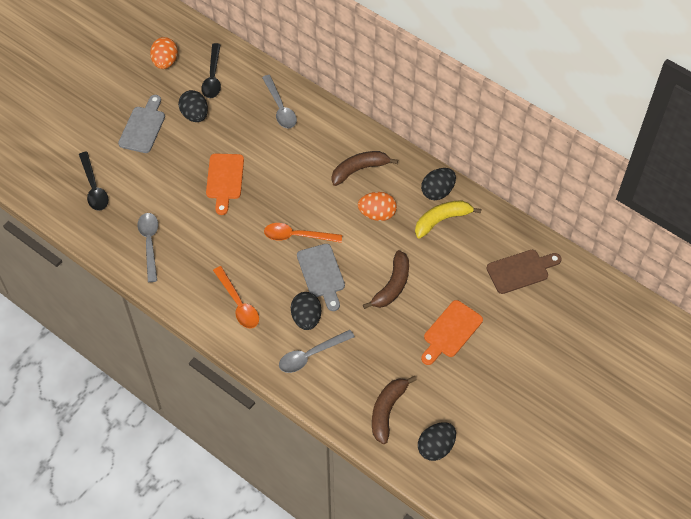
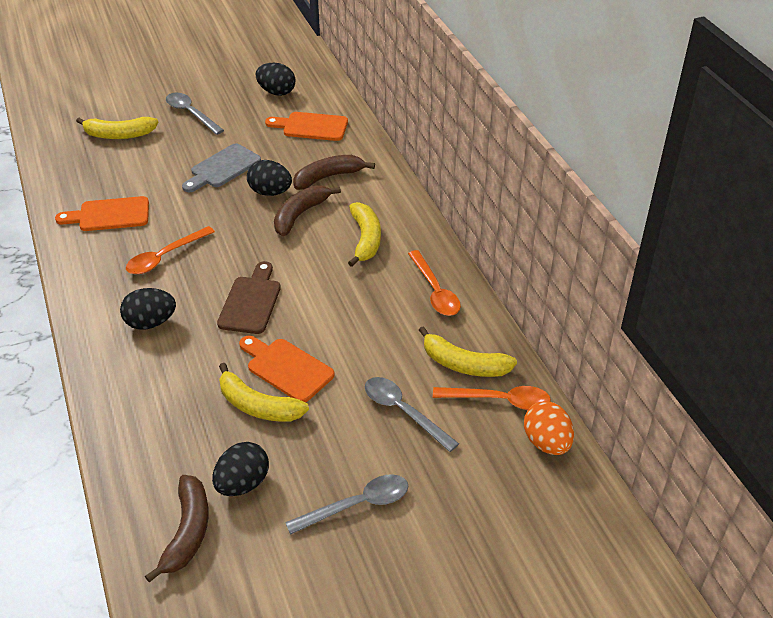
black spoon: 2 -> 0
grey cutting board: 2 -> 1
orange cutting board: 2 -> 3
orange egg: 2 -> 1
orange spoon: 2 -> 3
yellow banana: 1 -> 4

